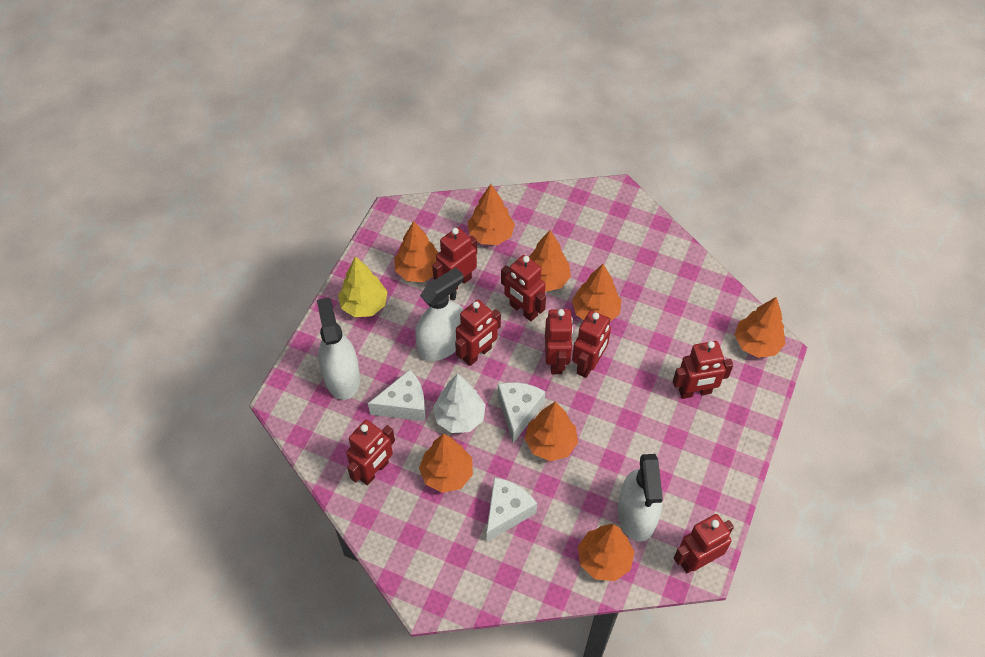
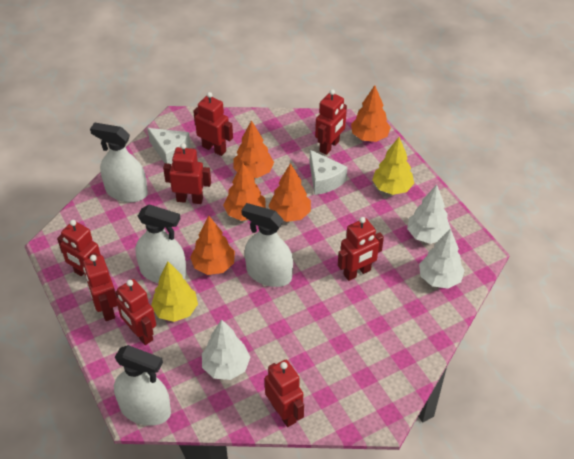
orange tree: 8 -> 5
white cheese: 3 -> 2
white spray bottle: 3 -> 4
white tree: 1 -> 3
yellow tree: 1 -> 2

